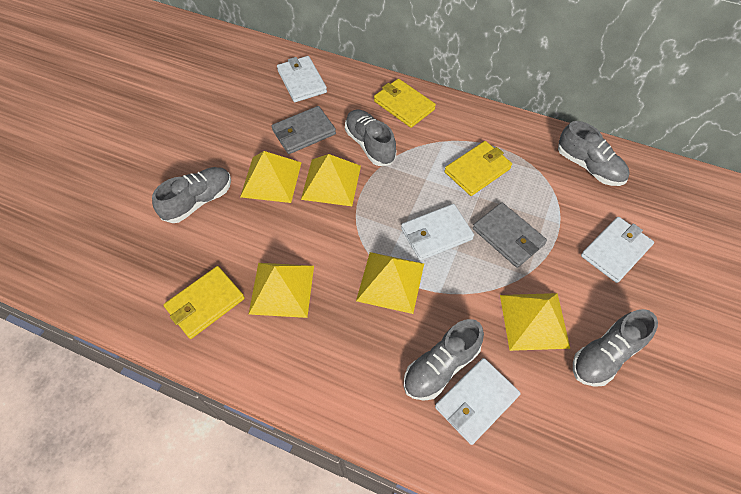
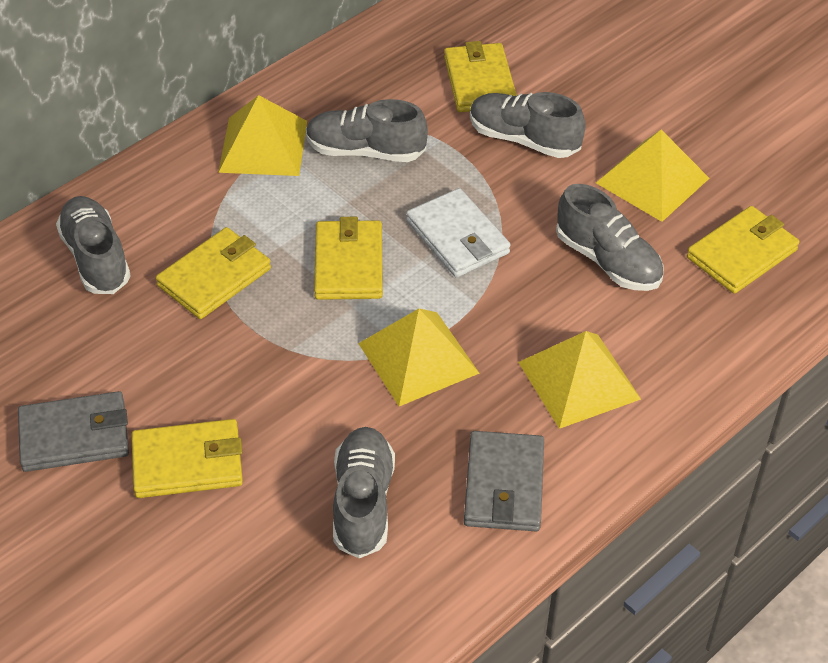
white wallet: 4 -> 1
yellow pyramid: 5 -> 4
yellow wallet: 3 -> 5

